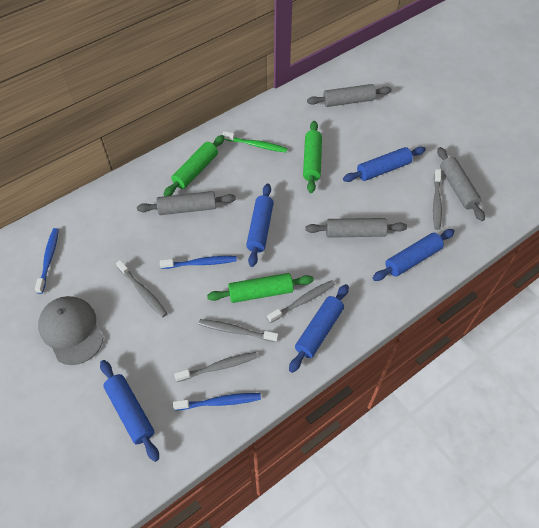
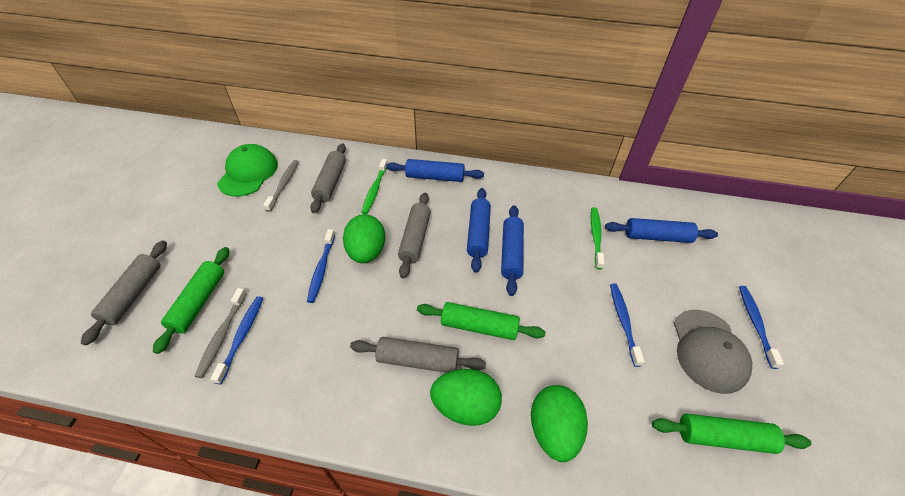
blue rolling pin: 5 -> 4
blue toothbrush: 3 -> 4
green cap: 0 -> 1
green egg: 0 -> 3
green toothbrush: 1 -> 2
grey toothbrush: 5 -> 2

